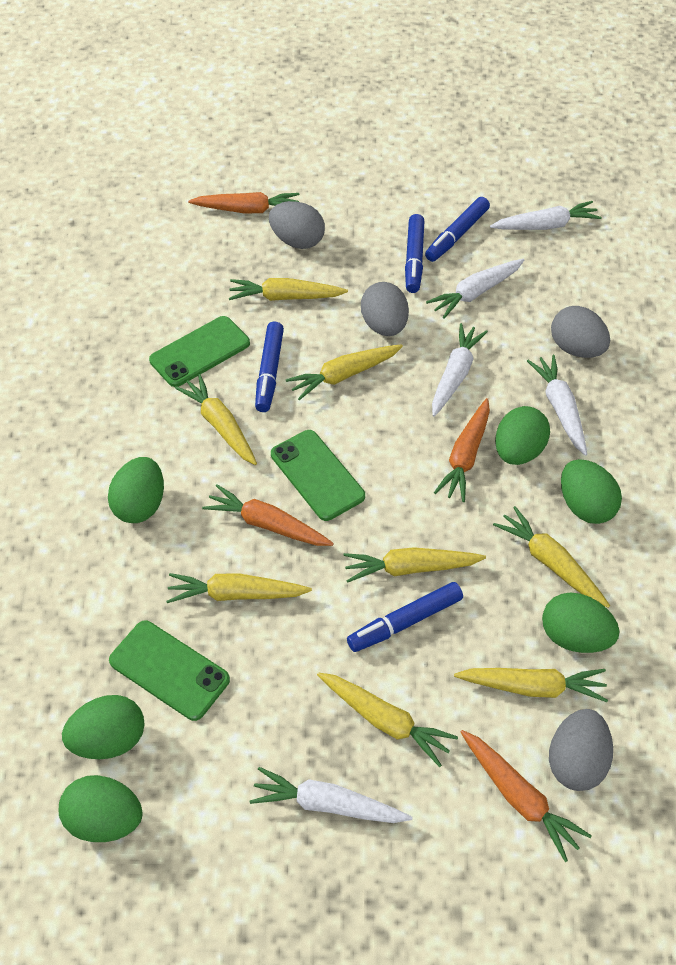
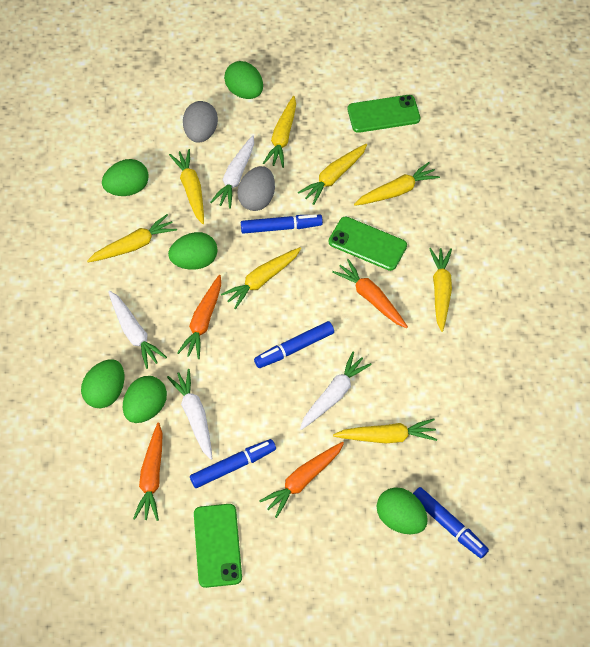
grey egg: 4 -> 2
white carrot: 5 -> 4

